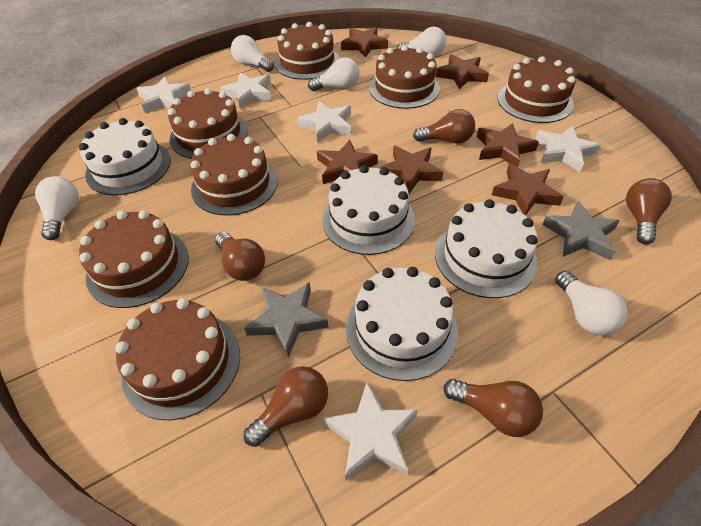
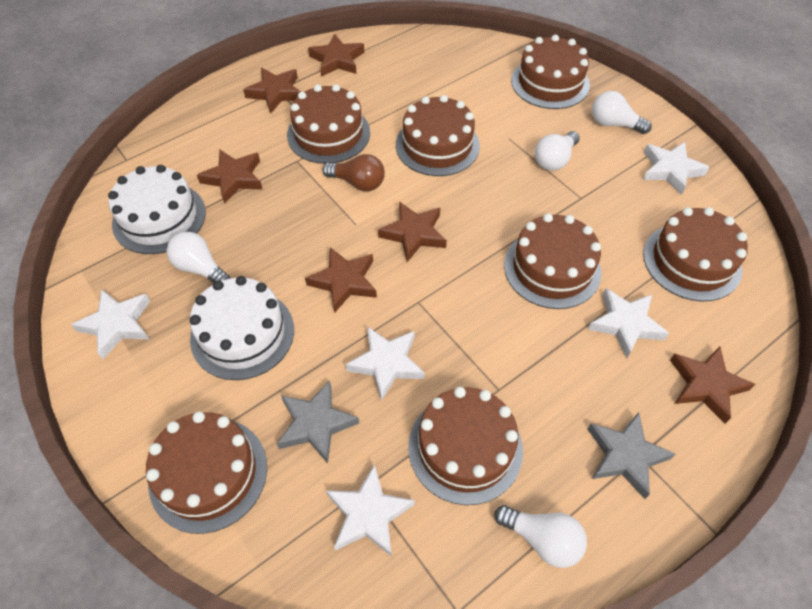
brown light bulb: 5 -> 1
white cake: 4 -> 2
white light bulb: 5 -> 4

